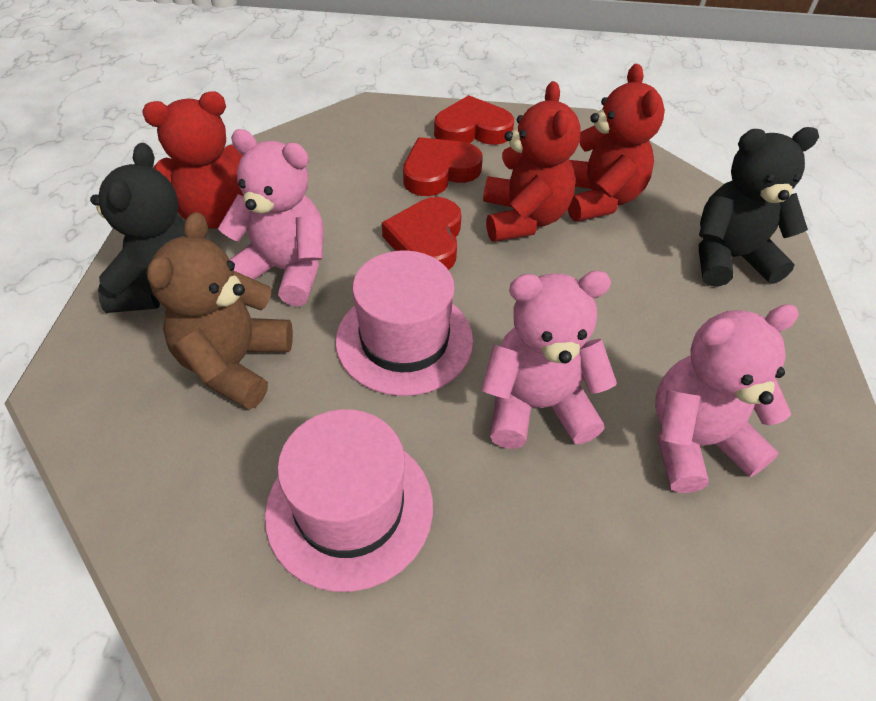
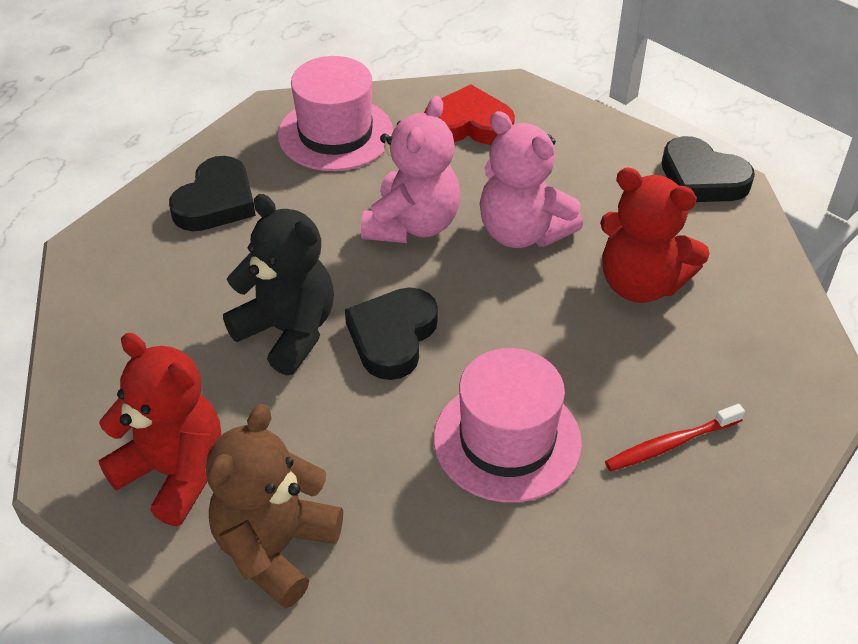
black heart: 0 -> 3
black teddy bear: 2 -> 1
pink teddy bear: 3 -> 2
red heart: 3 -> 1
red teddy bear: 3 -> 2
red toothbrush: 0 -> 1

